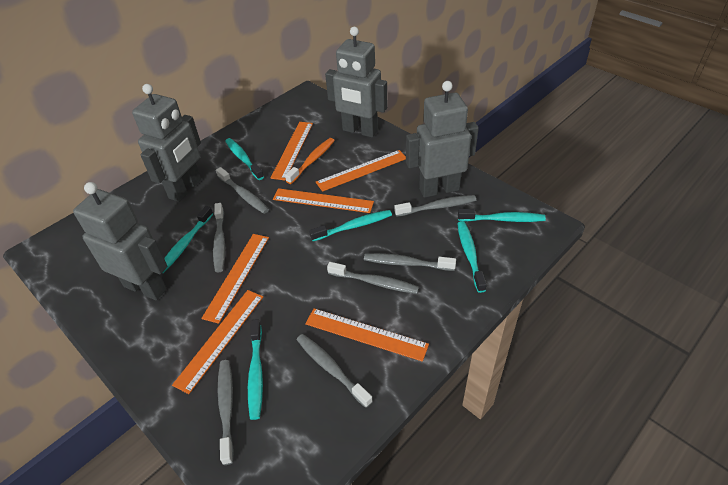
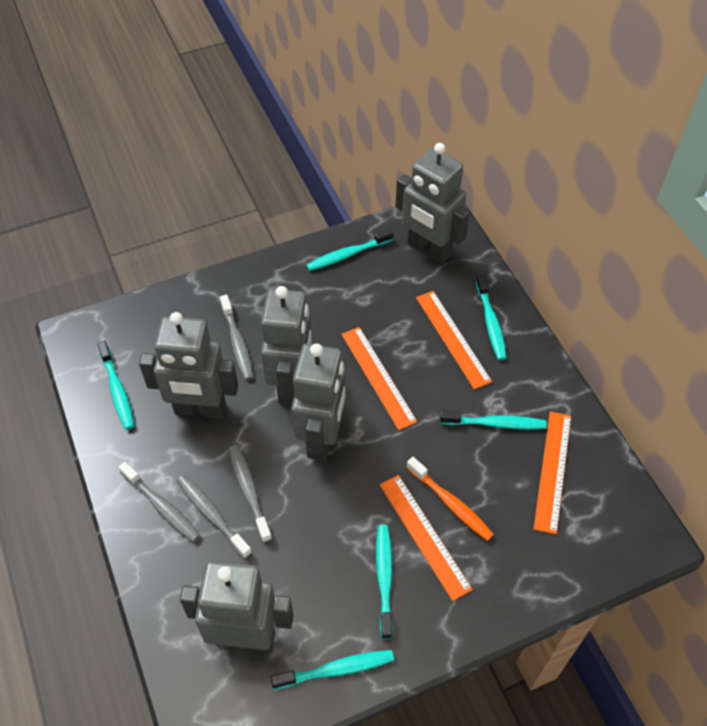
grey robot: 4 -> 5
grey toothbrush: 7 -> 4
orange ruler: 6 -> 4

